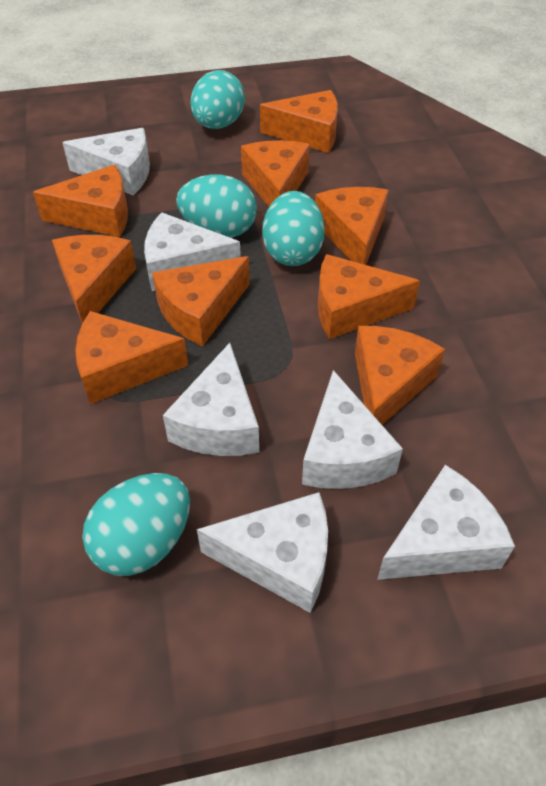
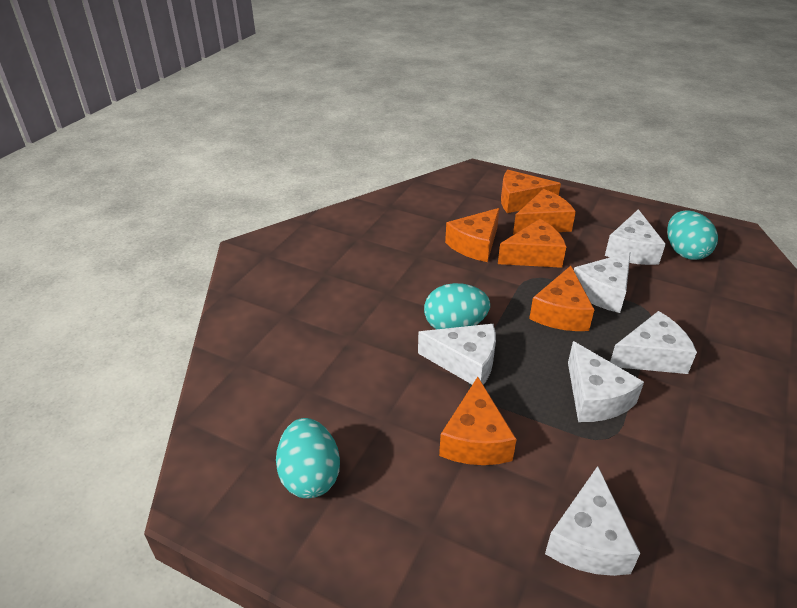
orange cheese: 9 -> 6
turquoise egg: 4 -> 3

